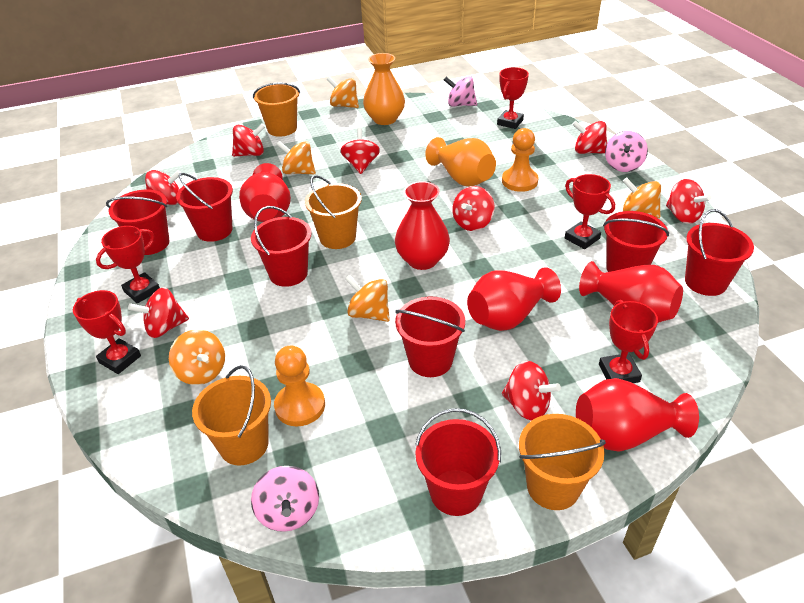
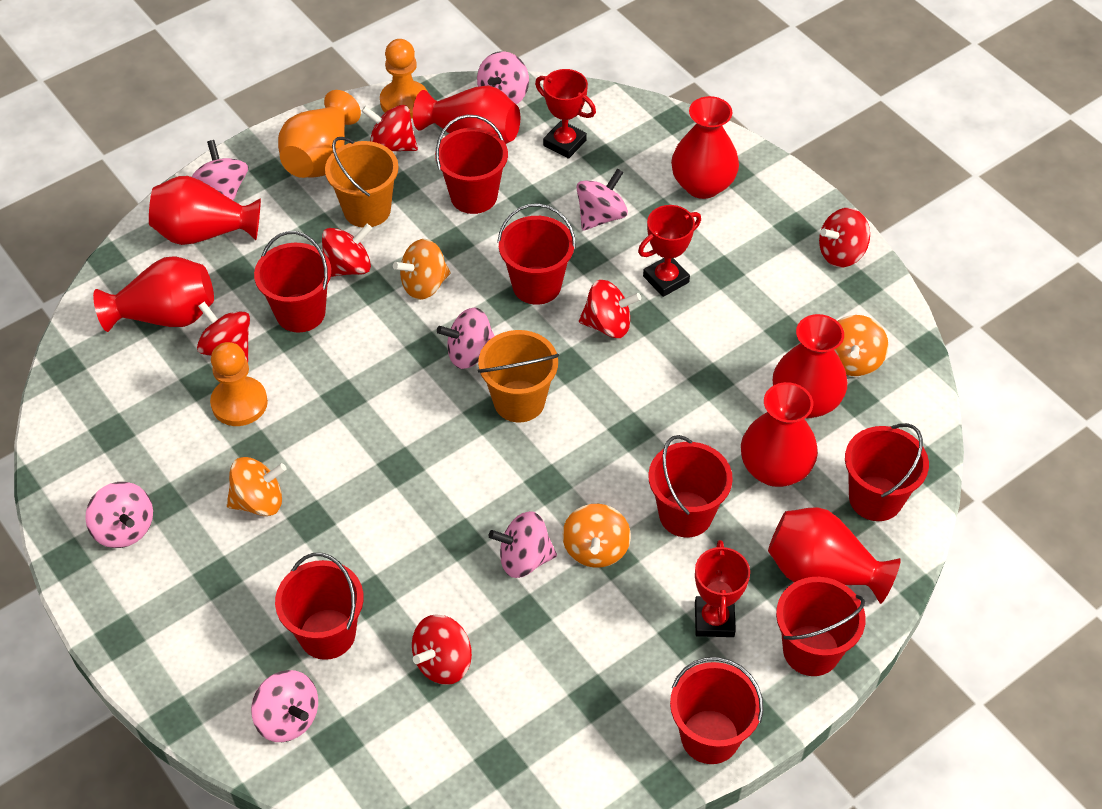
orange bucket: 4 -> 2
orange spinning top: 5 -> 4
orange vase: 2 -> 1
pink spinning top: 3 -> 7
red bucket: 7 -> 8
red spinning top: 8 -> 6
red trophy: 5 -> 3
red vase: 5 -> 7

